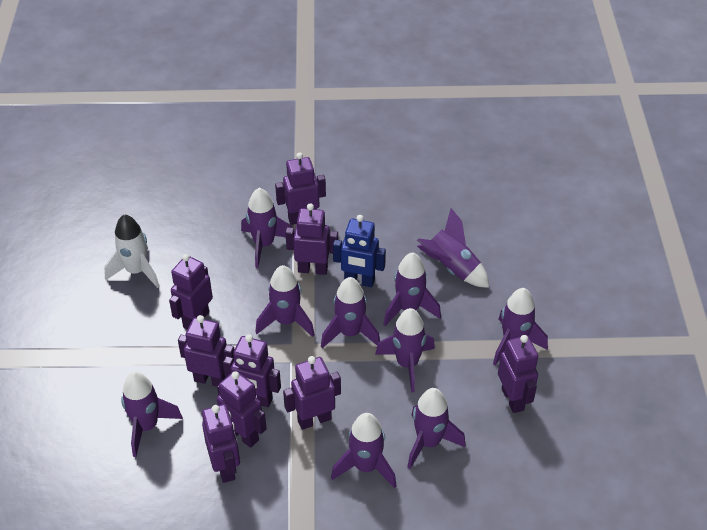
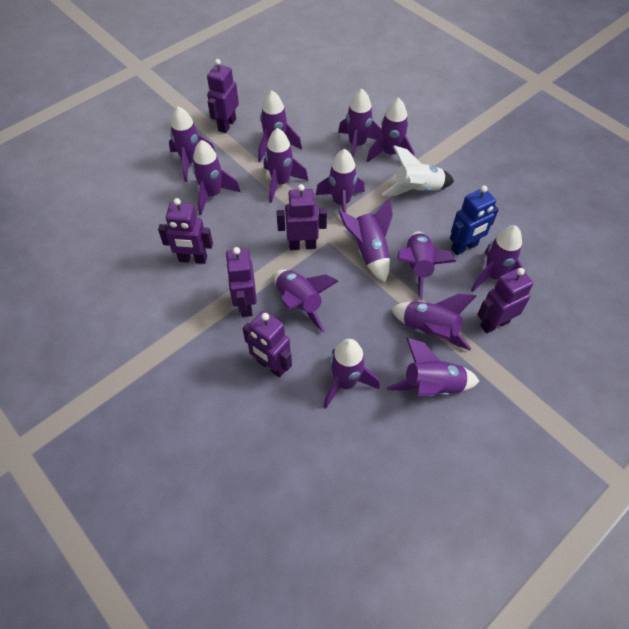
purple robot: 9 -> 6
purple rocket: 10 -> 14

